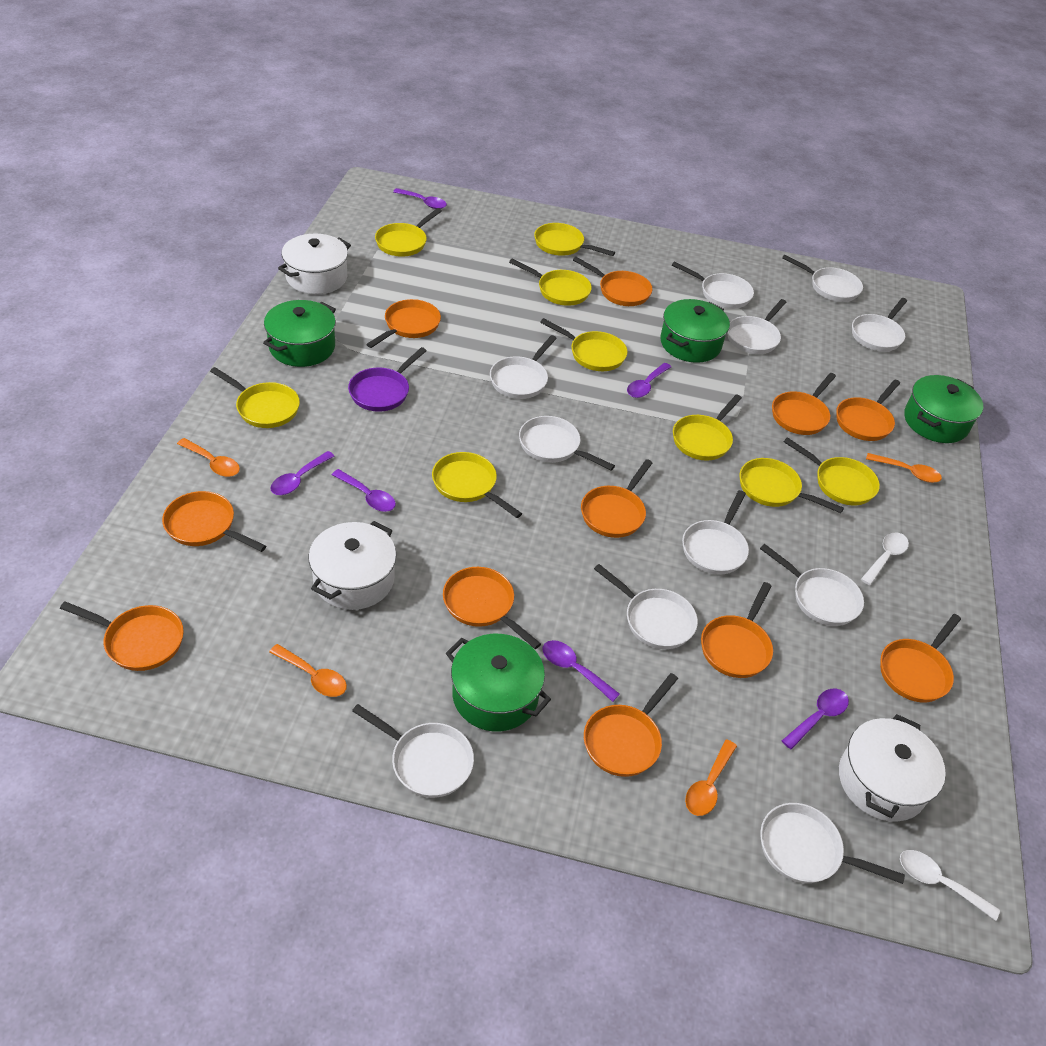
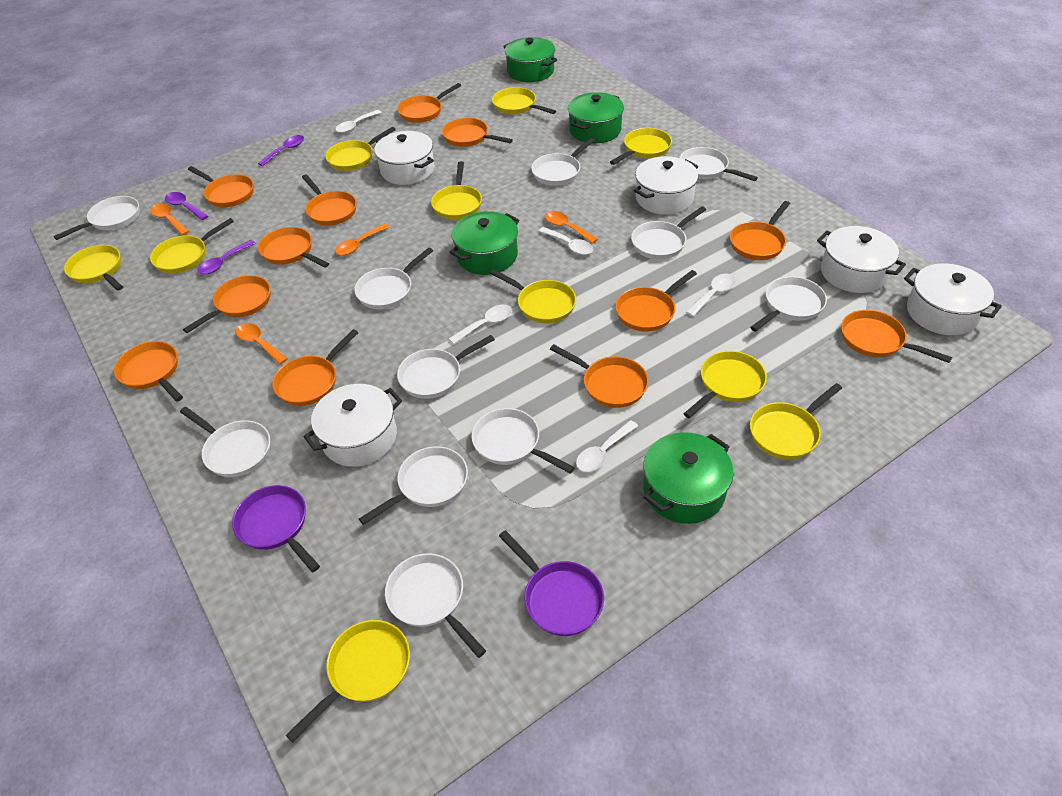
orange pan: 11 -> 12
purple pan: 1 -> 2
purple spoon: 6 -> 3
white pot: 3 -> 5
white spoon: 2 -> 5
yellow pan: 9 -> 10

